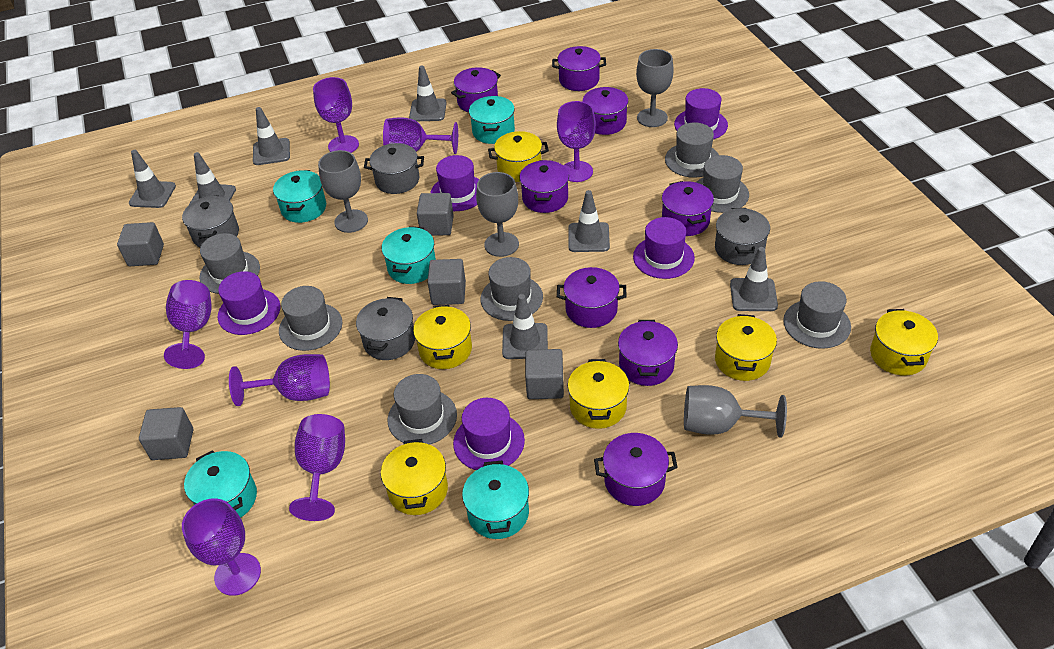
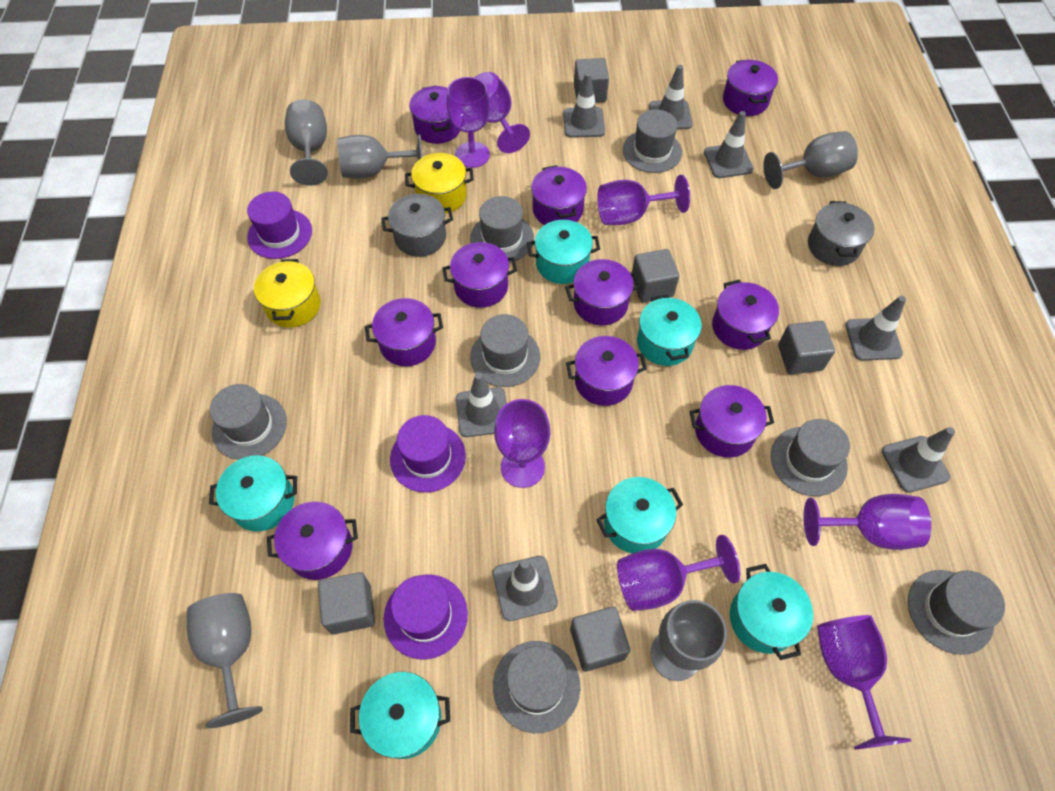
grey goblet: 4 -> 5
grey pot: 4 -> 2
purple hat: 5 -> 3
purple pot: 8 -> 10
turquoise pot: 5 -> 6
yellow pot: 6 -> 2

